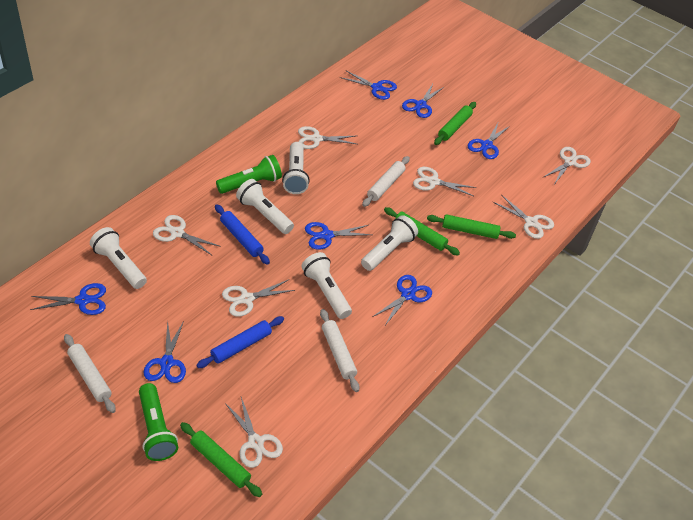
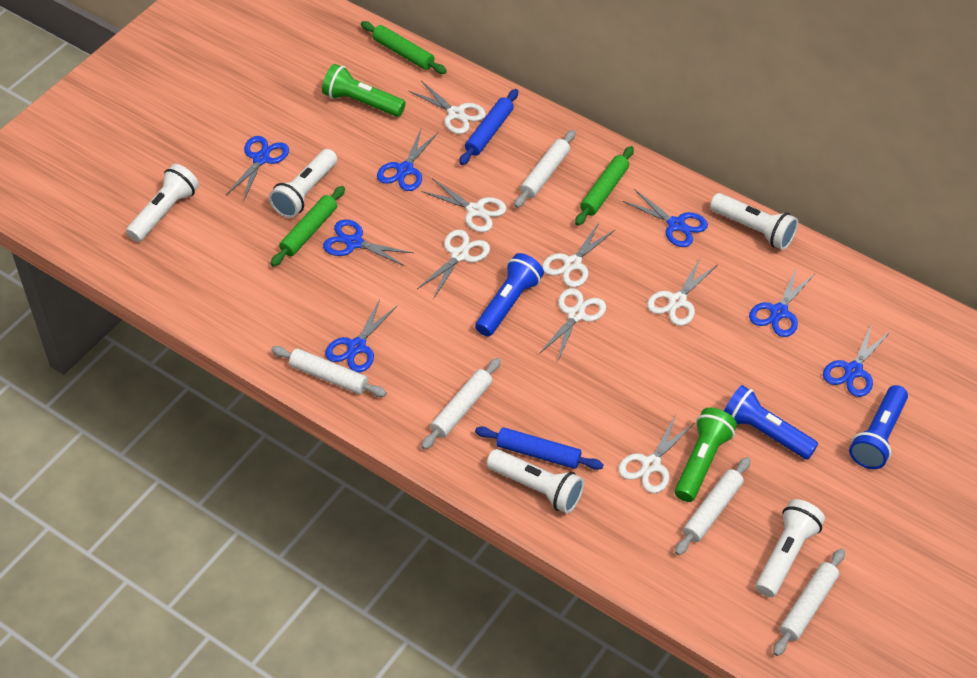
blue flashlight: 0 -> 3
green rolling pin: 4 -> 3
white rolling pin: 3 -> 5

